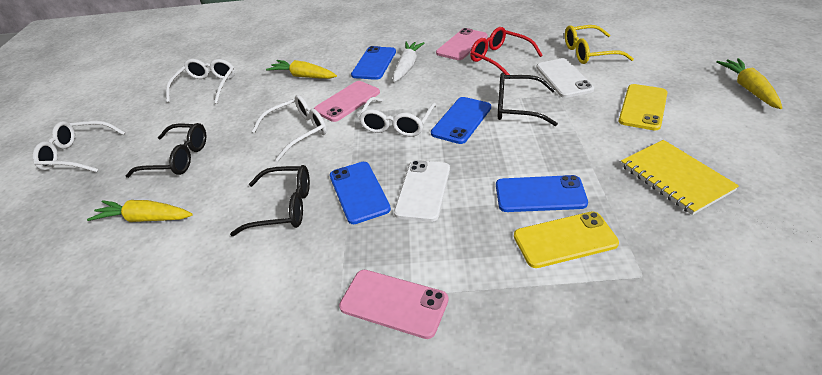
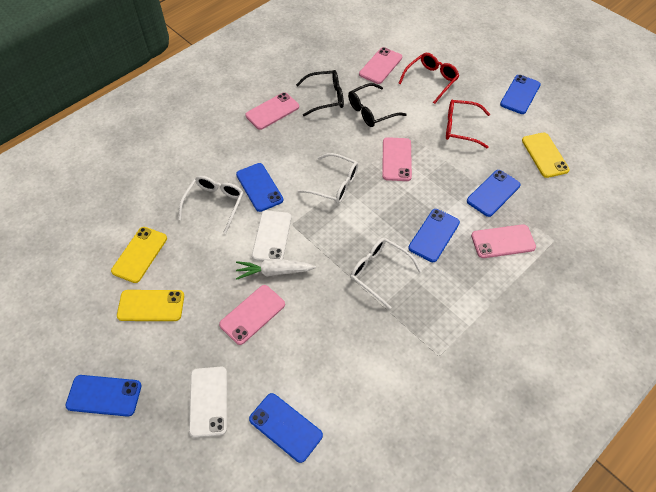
black glasses: 3 -> 2
blue phone: 4 -> 6
pink phone: 3 -> 5
red glasses: 1 -> 2
white glasses: 4 -> 3
yellow carrot: 3 -> 0
yellow glasses: 1 -> 0
yellow notebook: 1 -> 0
yellow phone: 2 -> 3

